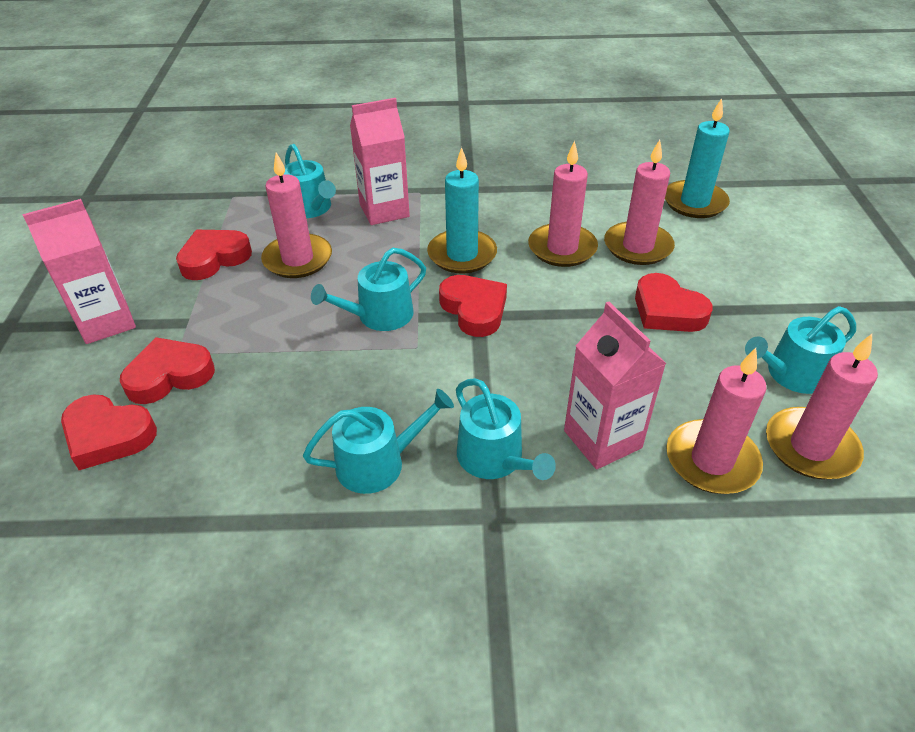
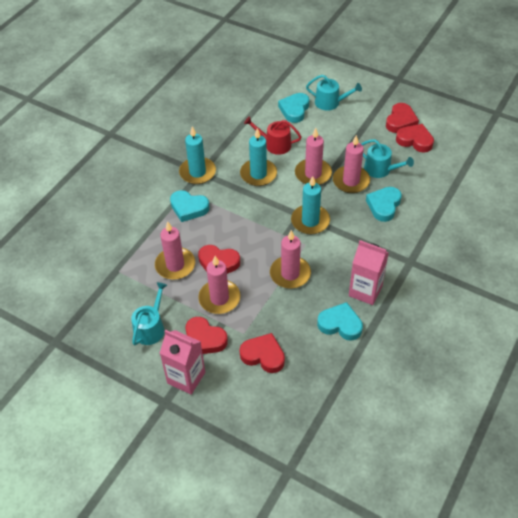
pink carton: 3 -> 2
red watering can: 0 -> 1
turquoise candle: 2 -> 3
turquoise heart: 0 -> 4
turquoise watering can: 5 -> 3

